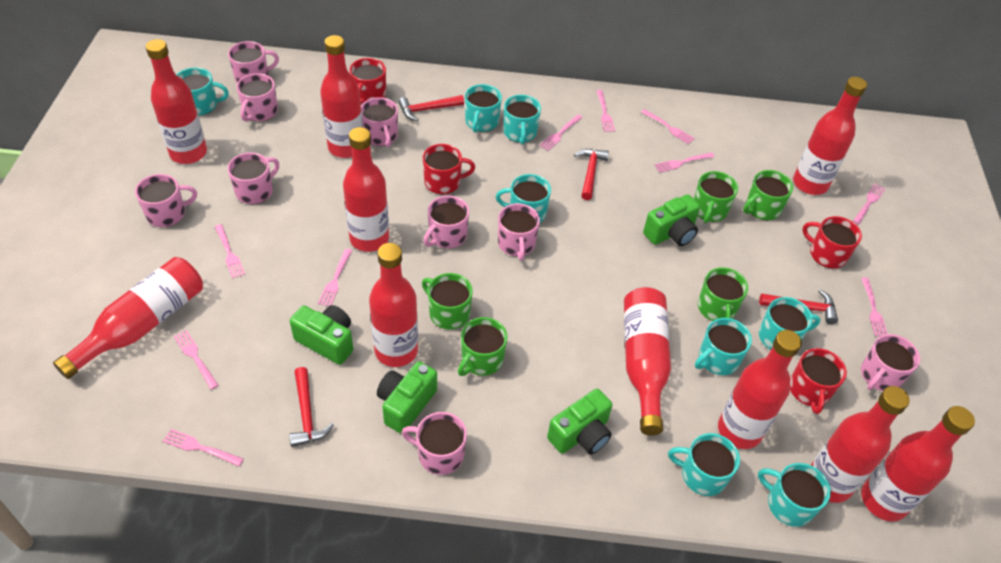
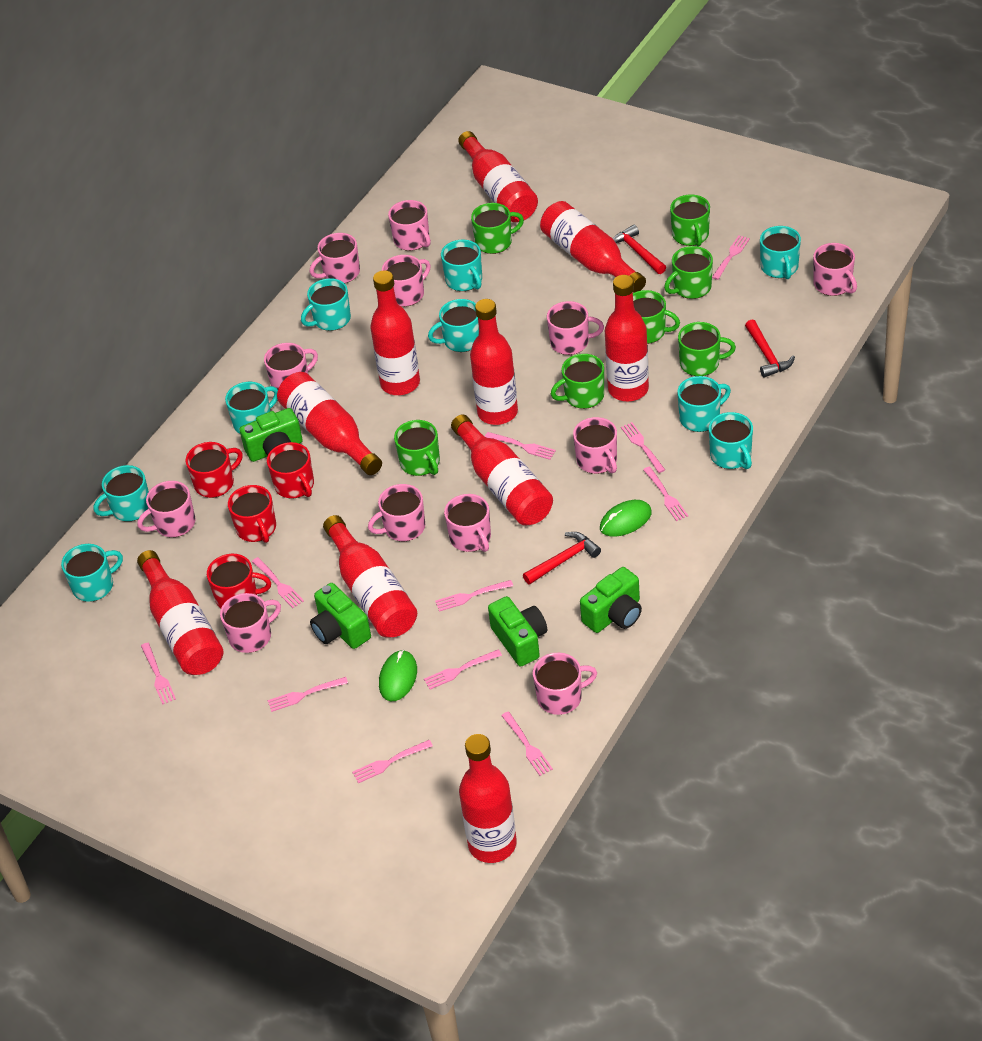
green mouse: 0 -> 2
green mug: 5 -> 7
pink fork: 10 -> 11
pink mug: 9 -> 12
red hammer: 4 -> 3
turquoise mug: 8 -> 9

